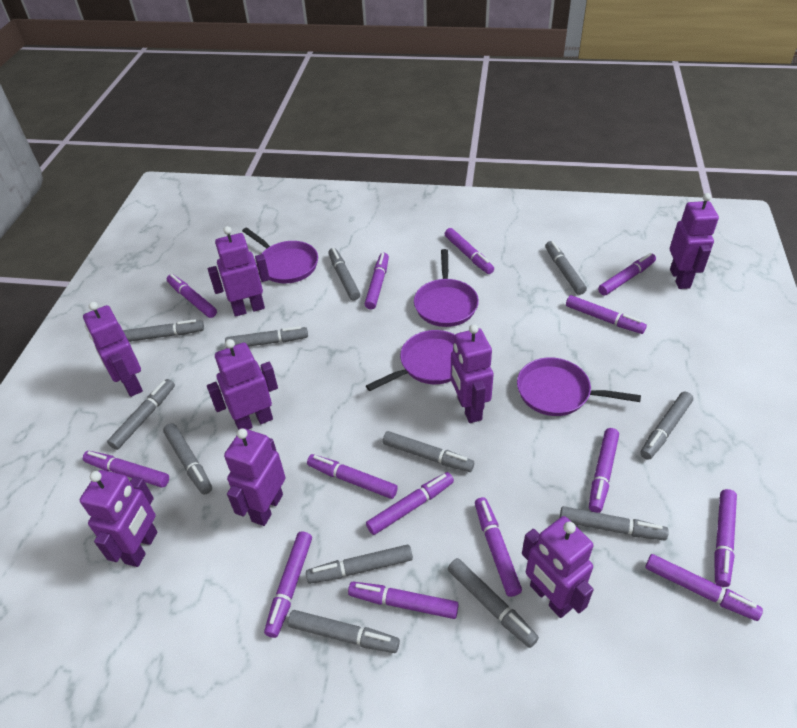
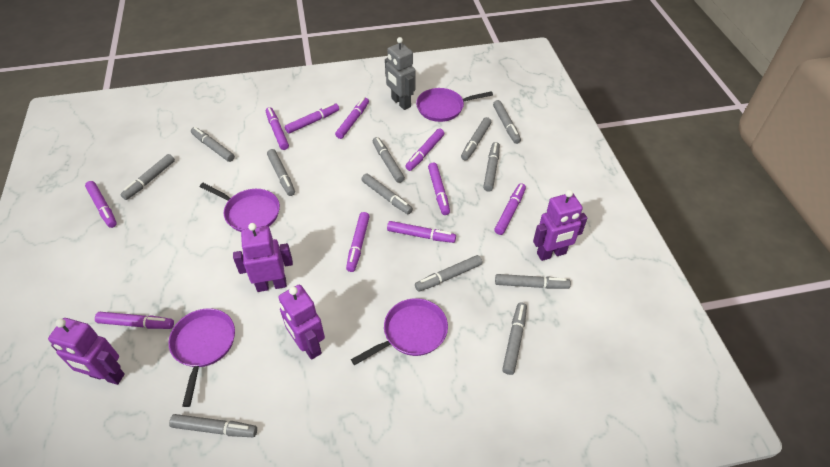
grey robot: 0 -> 1
purple marker: 14 -> 10
purple robot: 8 -> 4

